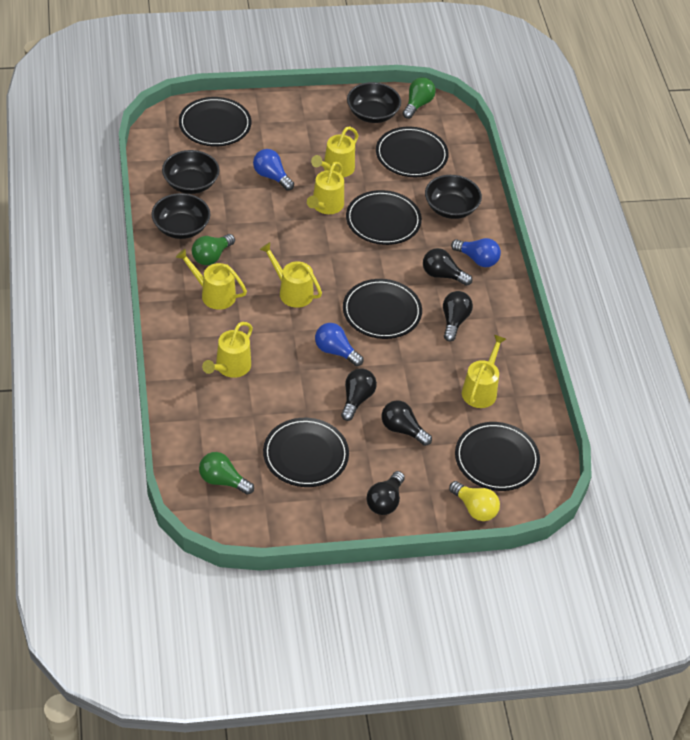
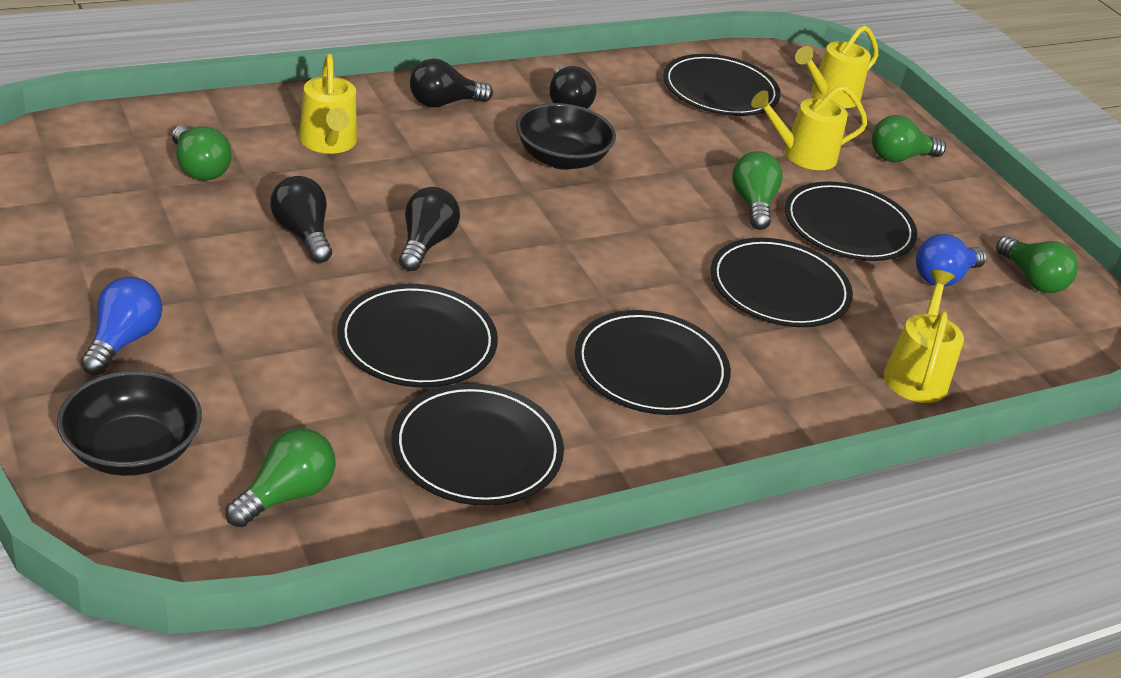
black bowl: 4 -> 2
black light bulb: 5 -> 4
blue light bulb: 3 -> 2
green light bulb: 3 -> 5
yellow light bulb: 1 -> 0
yellow watering can: 6 -> 4

